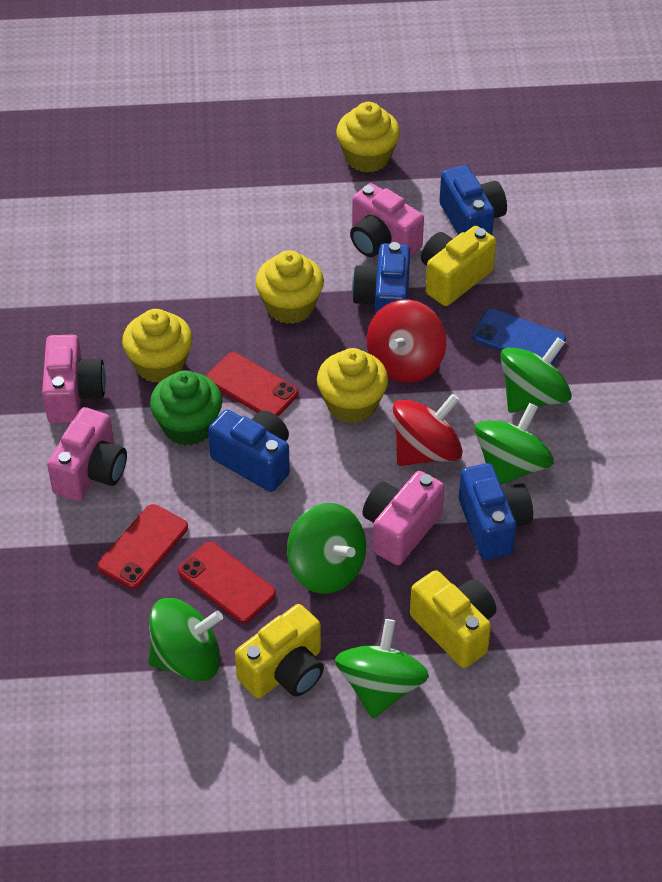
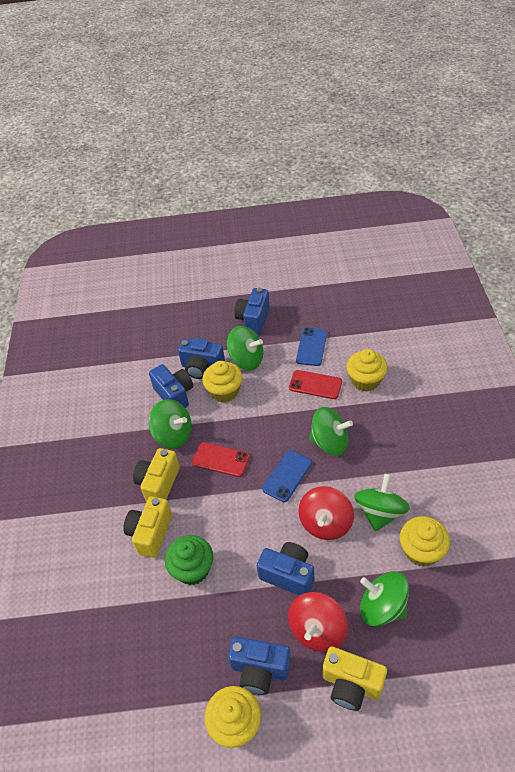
blue camera: 4 -> 5
blue phone: 1 -> 2
pink camera: 4 -> 0
red phone: 3 -> 2

